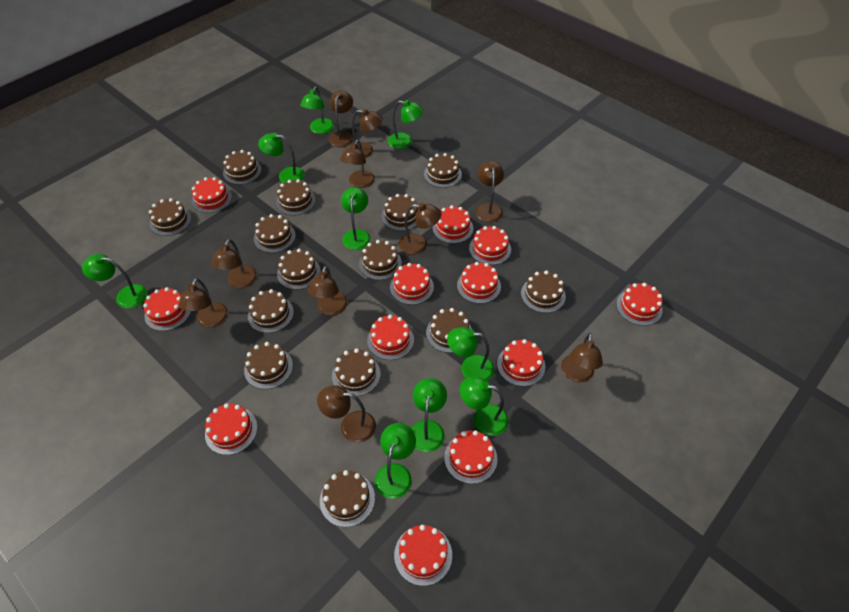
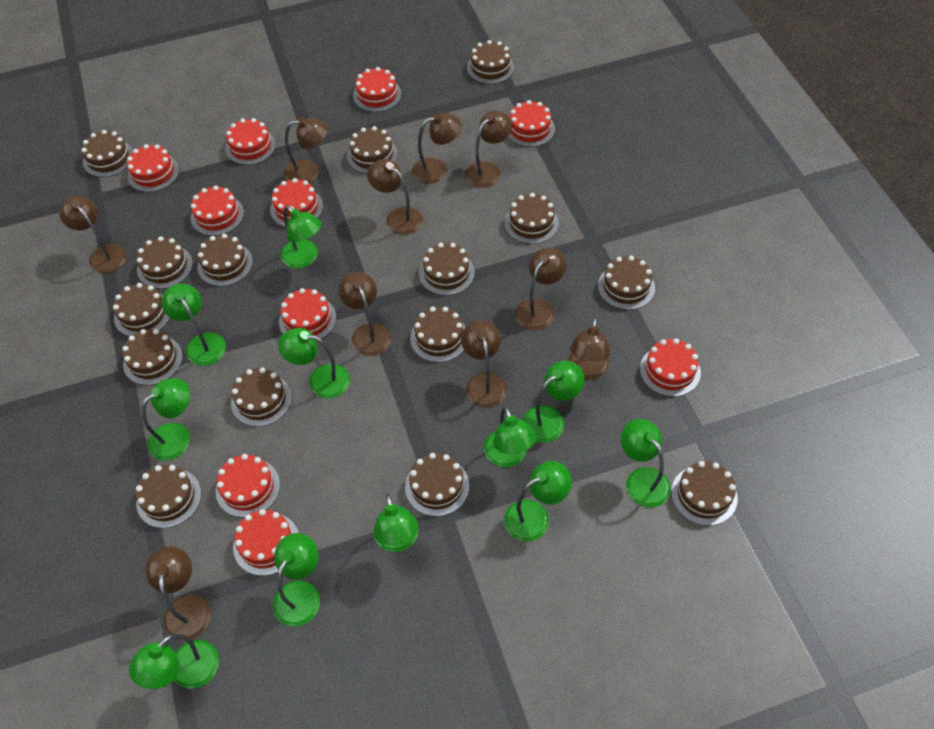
brown cake: 14 -> 15
green lamp: 9 -> 11
red cake: 12 -> 10

